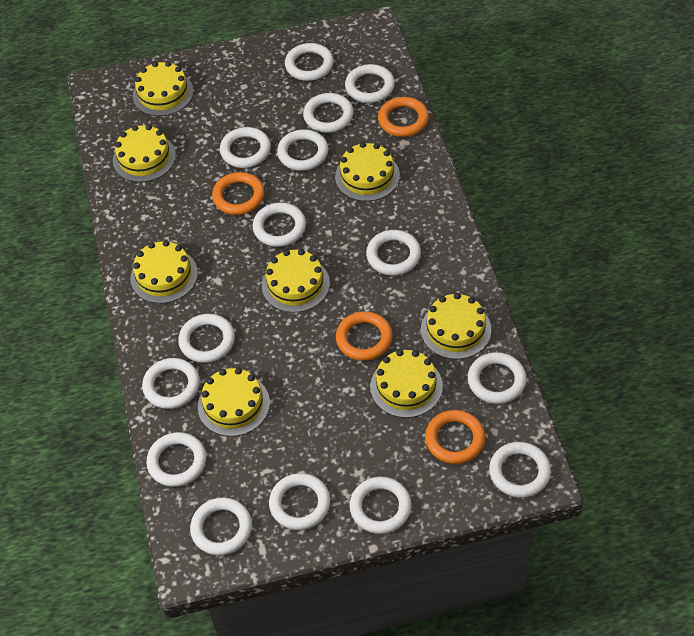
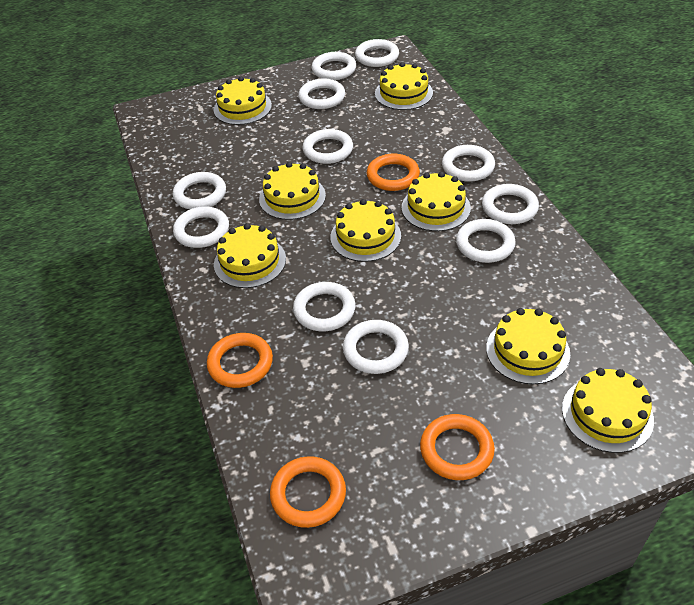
white ring: 15 -> 11

